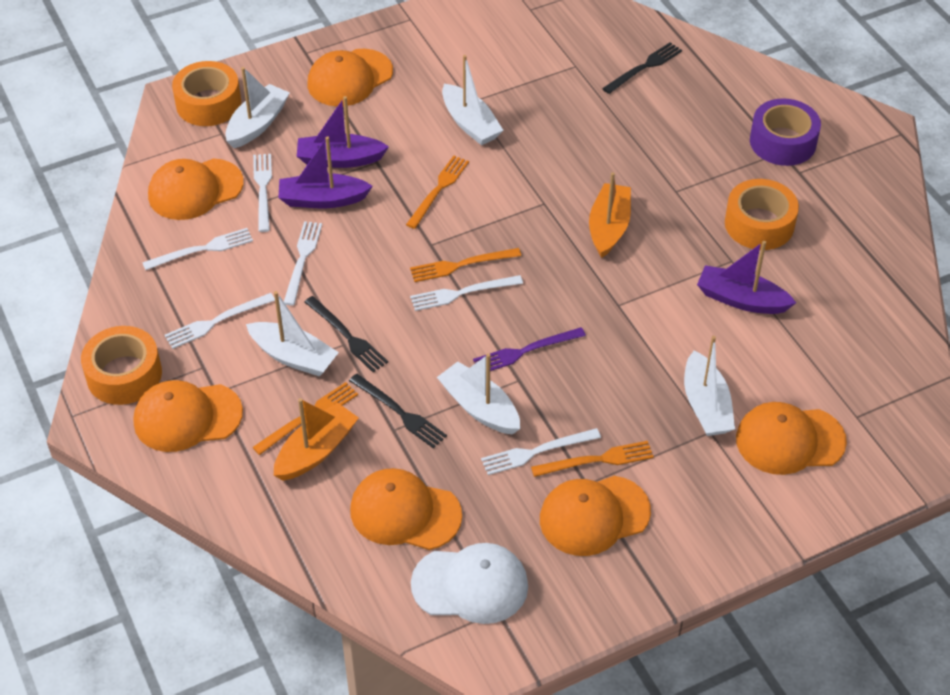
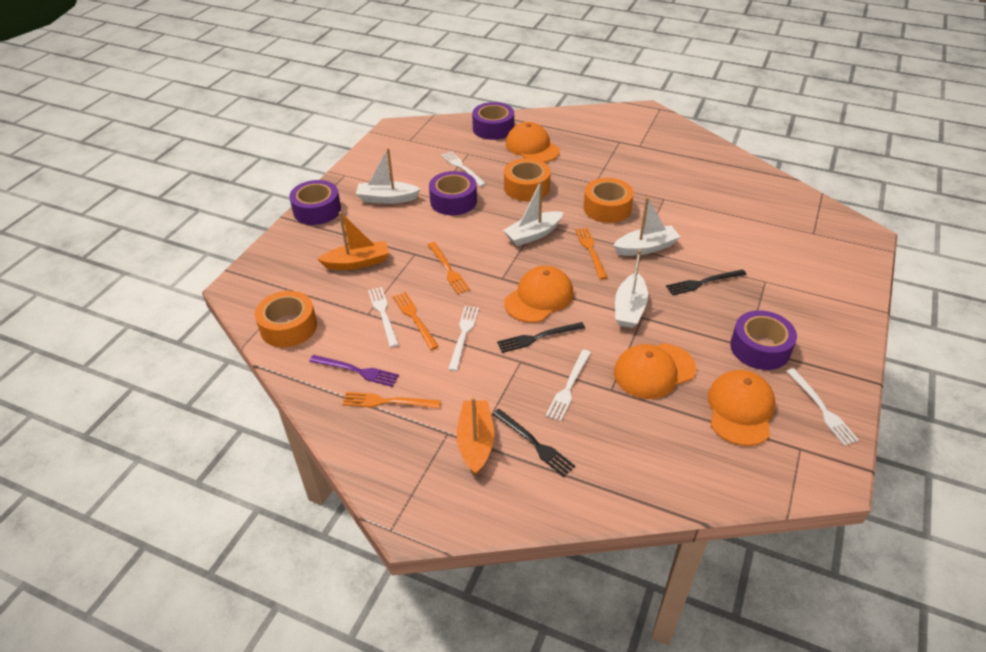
orange cap: 6 -> 4
purple boat: 3 -> 0
purple tape: 1 -> 4
white boat: 5 -> 4
white cap: 1 -> 0
white fork: 6 -> 5

